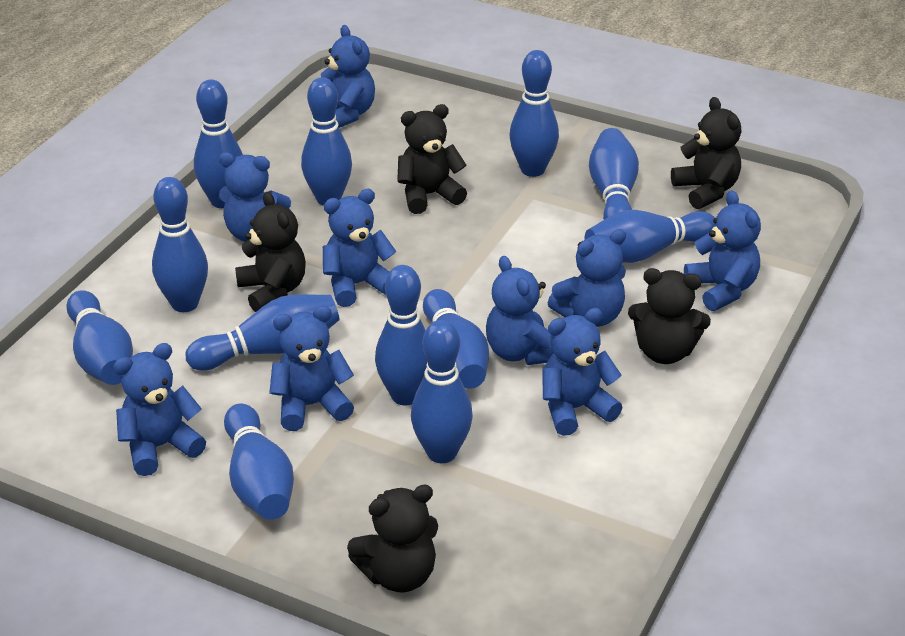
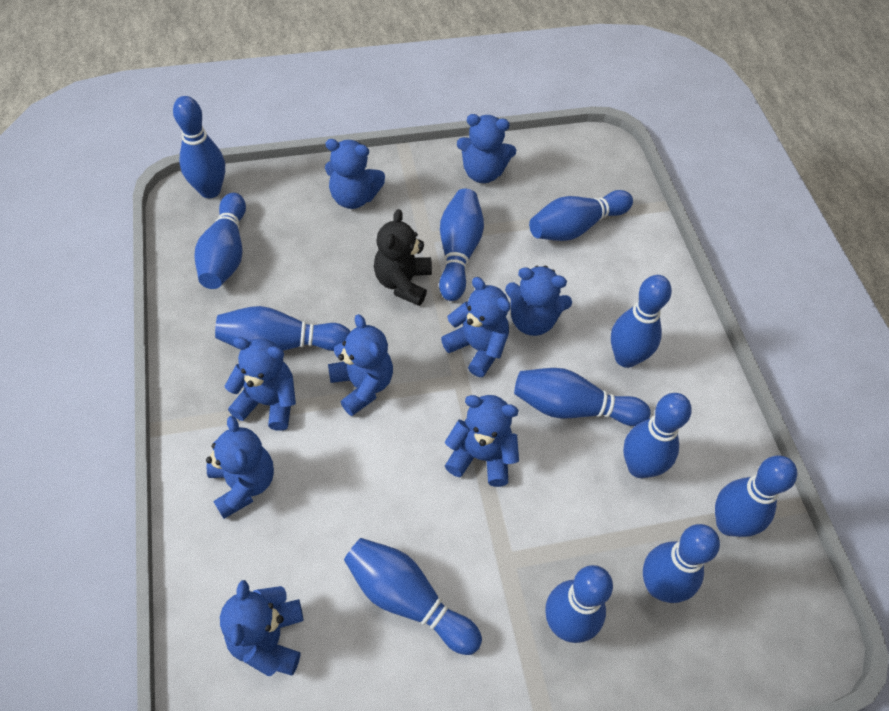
black teddy bear: 5 -> 1

